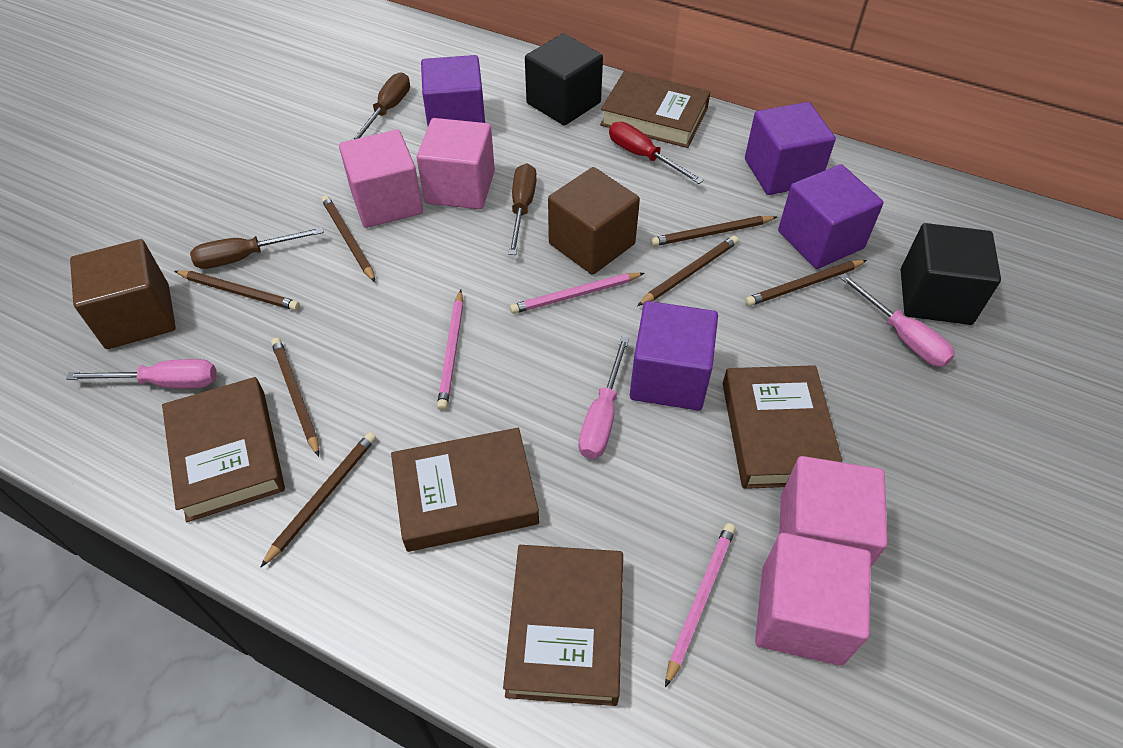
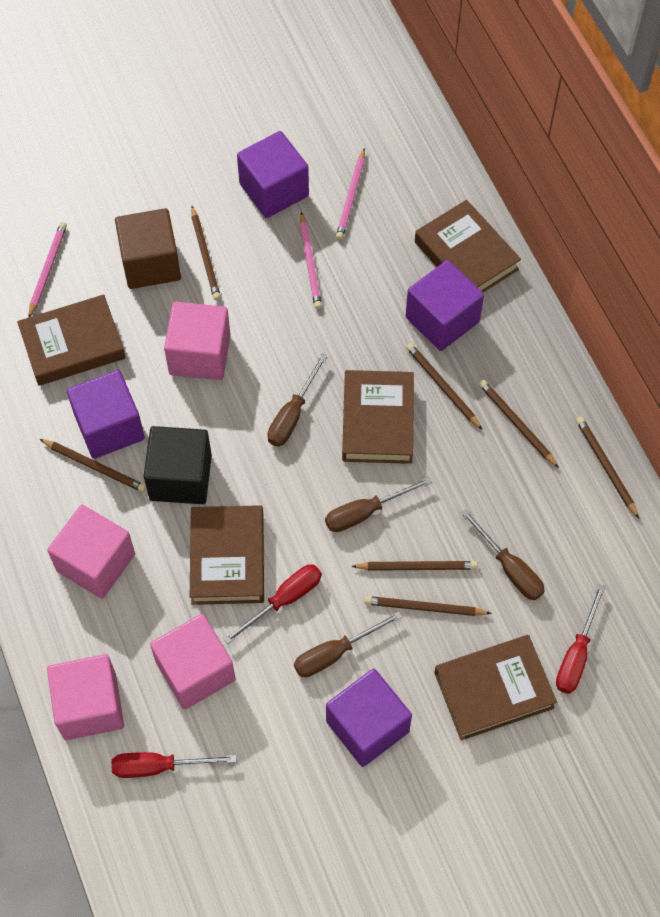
black cube: 2 -> 1
brown cube: 2 -> 1
brown screwdriver: 3 -> 4
pink screwdriver: 3 -> 0
red screwdriver: 1 -> 3

